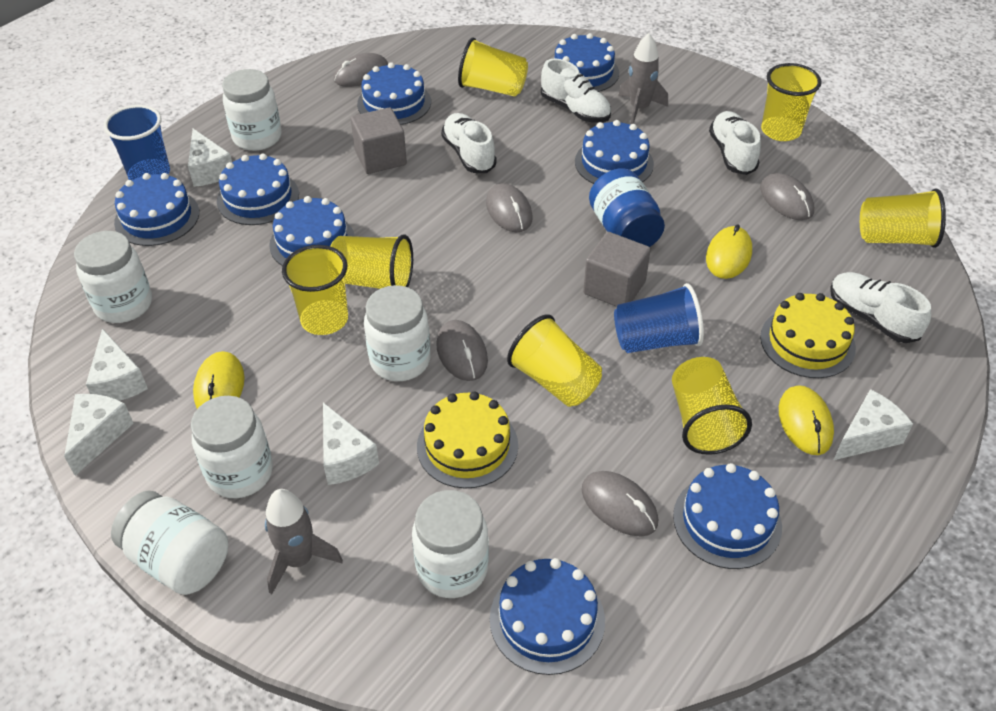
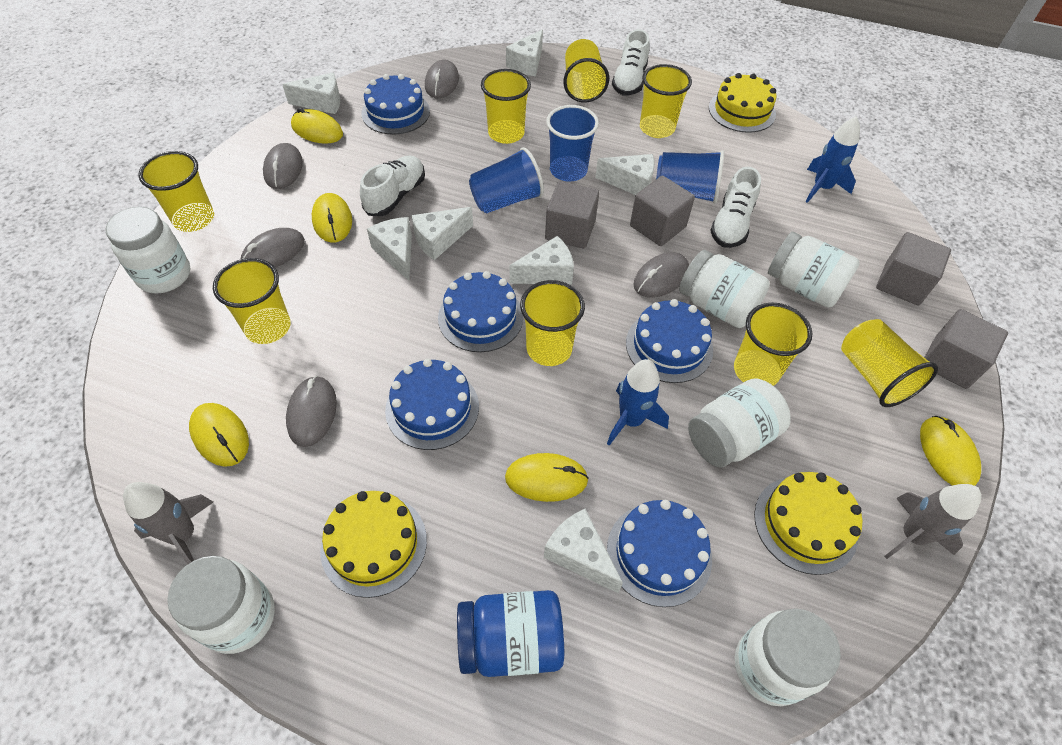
blue cake: 8 -> 5
blue cup: 2 -> 3
blue rocket: 0 -> 2
grey cube: 2 -> 4
white cheese: 5 -> 7
white shoe: 4 -> 3
yellow cake: 2 -> 3
yellow cup: 7 -> 8
yellow mouse: 3 -> 5

